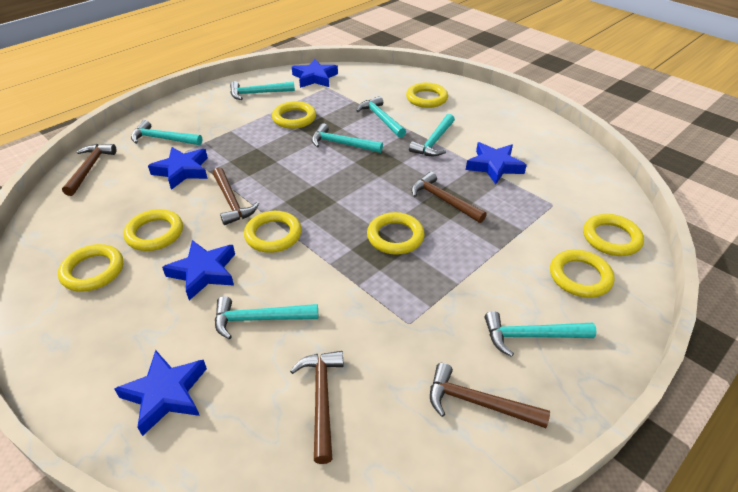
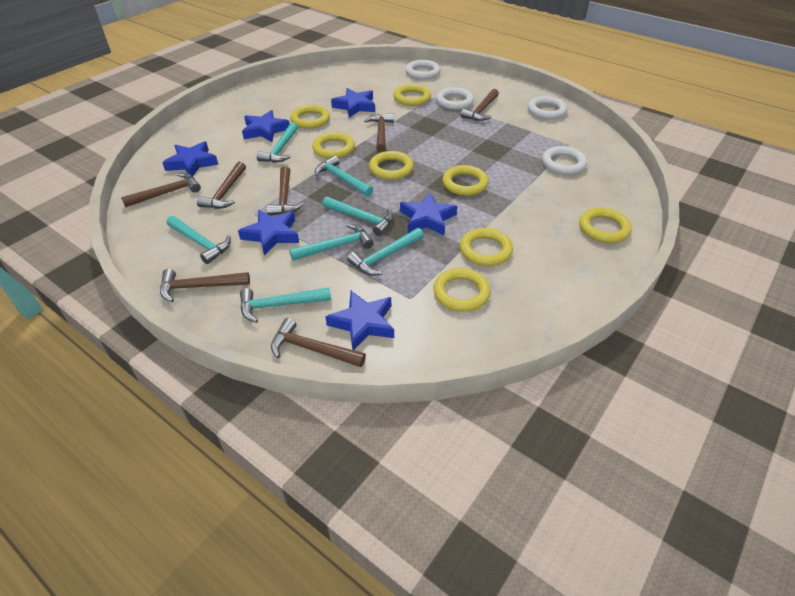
blue star: 5 -> 6
brown hammer: 5 -> 7
white ring: 0 -> 4

